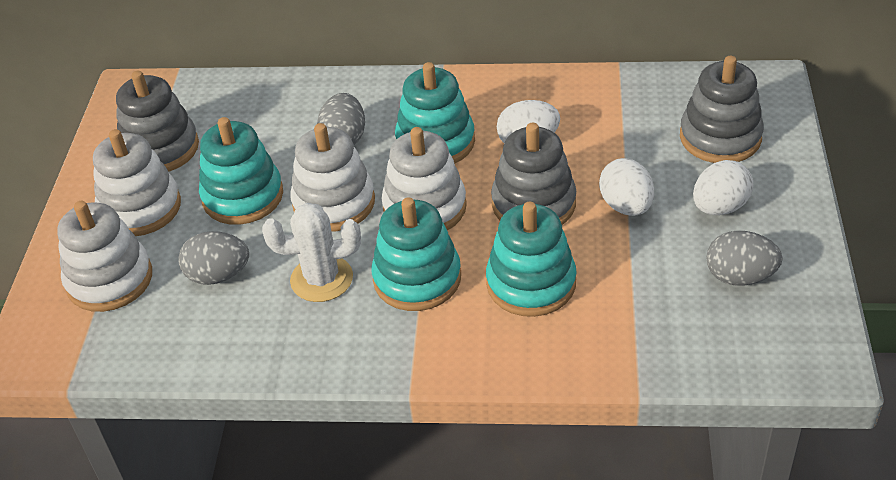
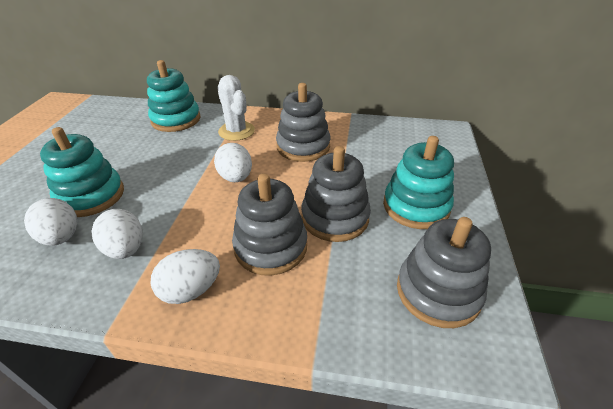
grey egg: 3 -> 0
grey stacking toy: 3 -> 4
turquoise stacking toy: 4 -> 3
white egg: 3 -> 4
white stacking toy: 4 -> 0

